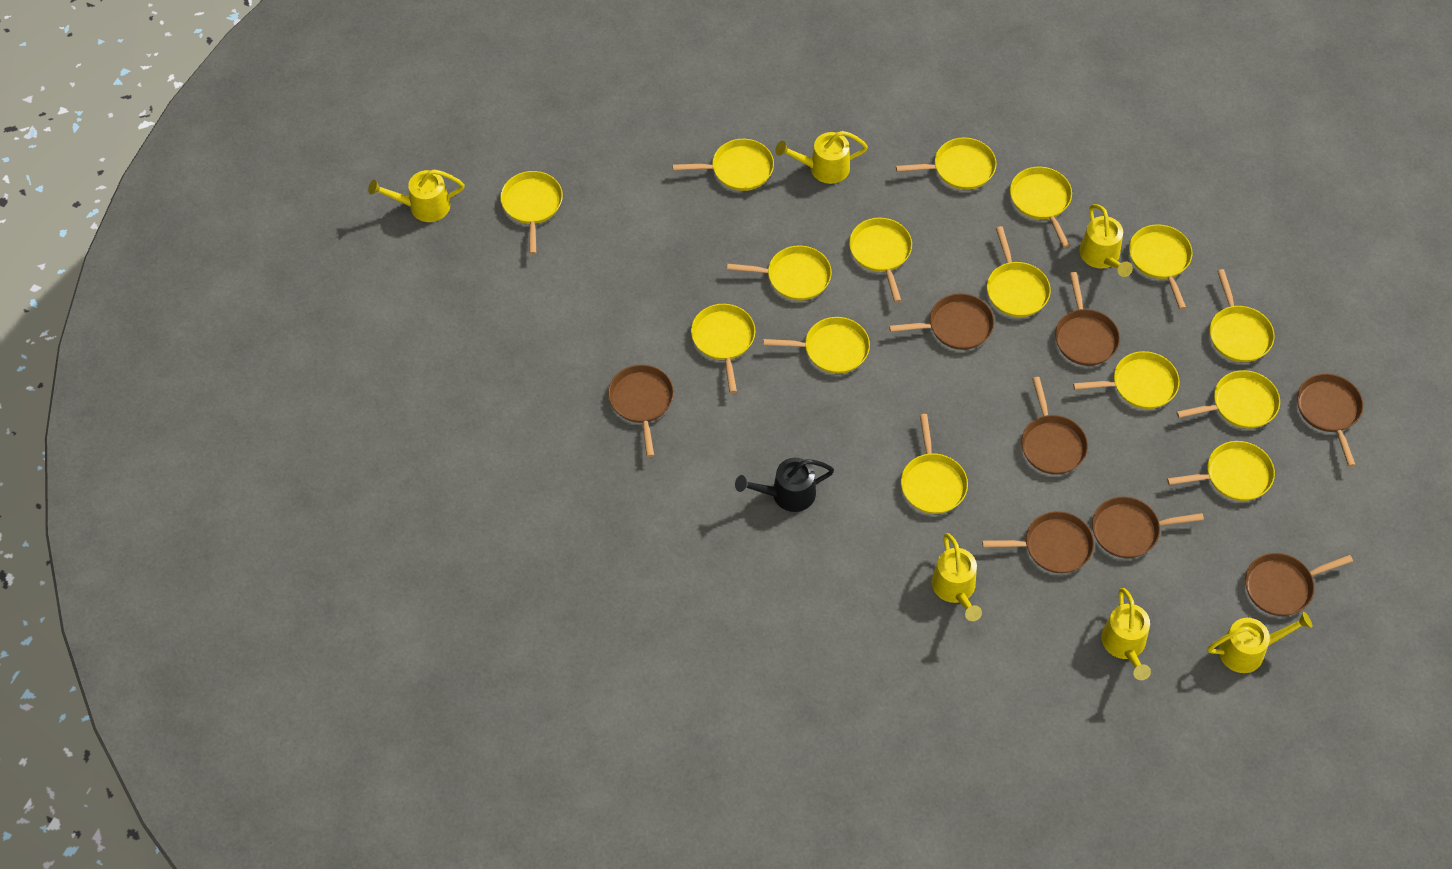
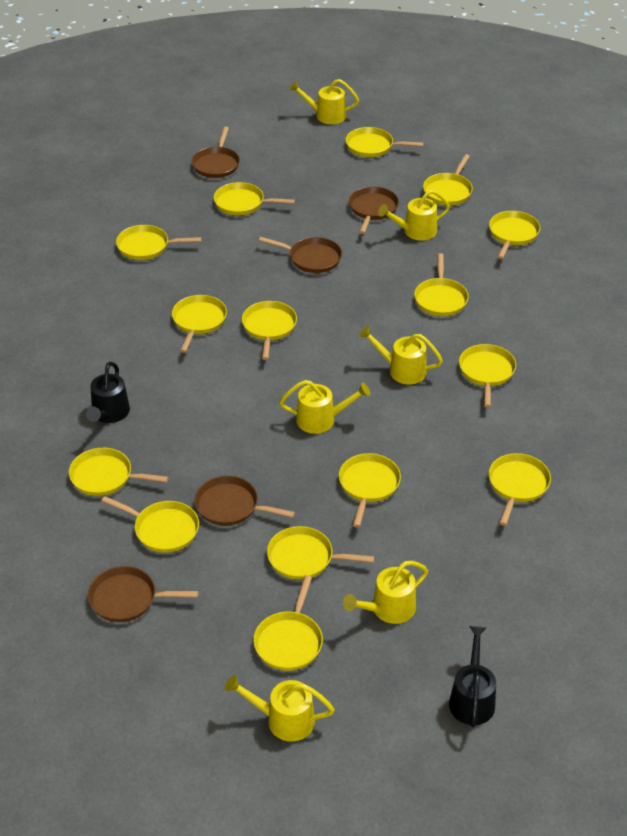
black watering can: 1 -> 2
brown pan: 8 -> 5

